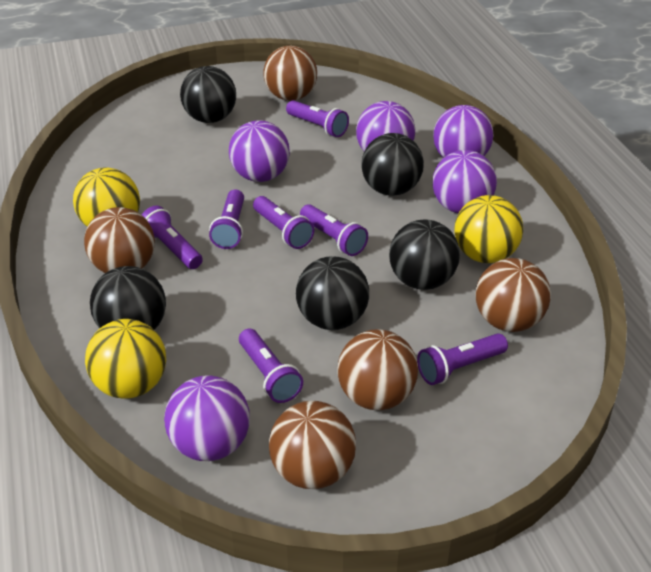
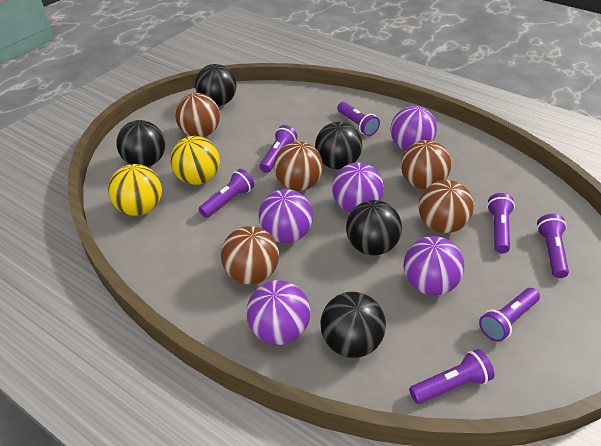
yellow ball: 3 -> 2

